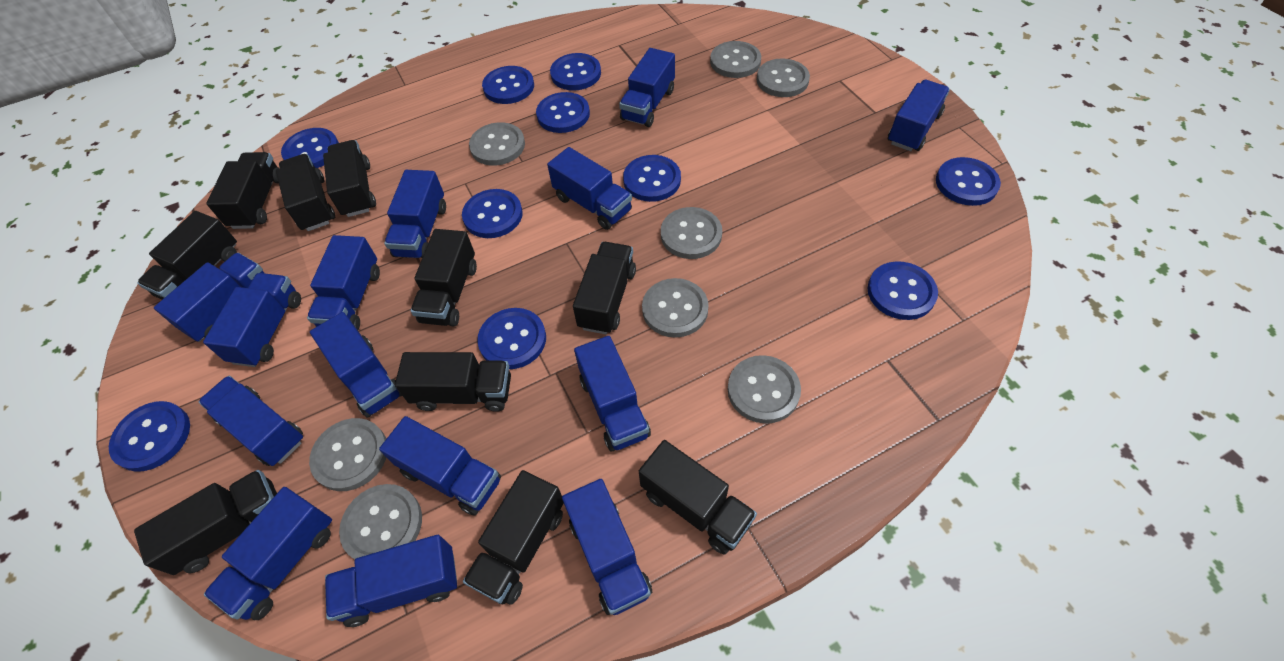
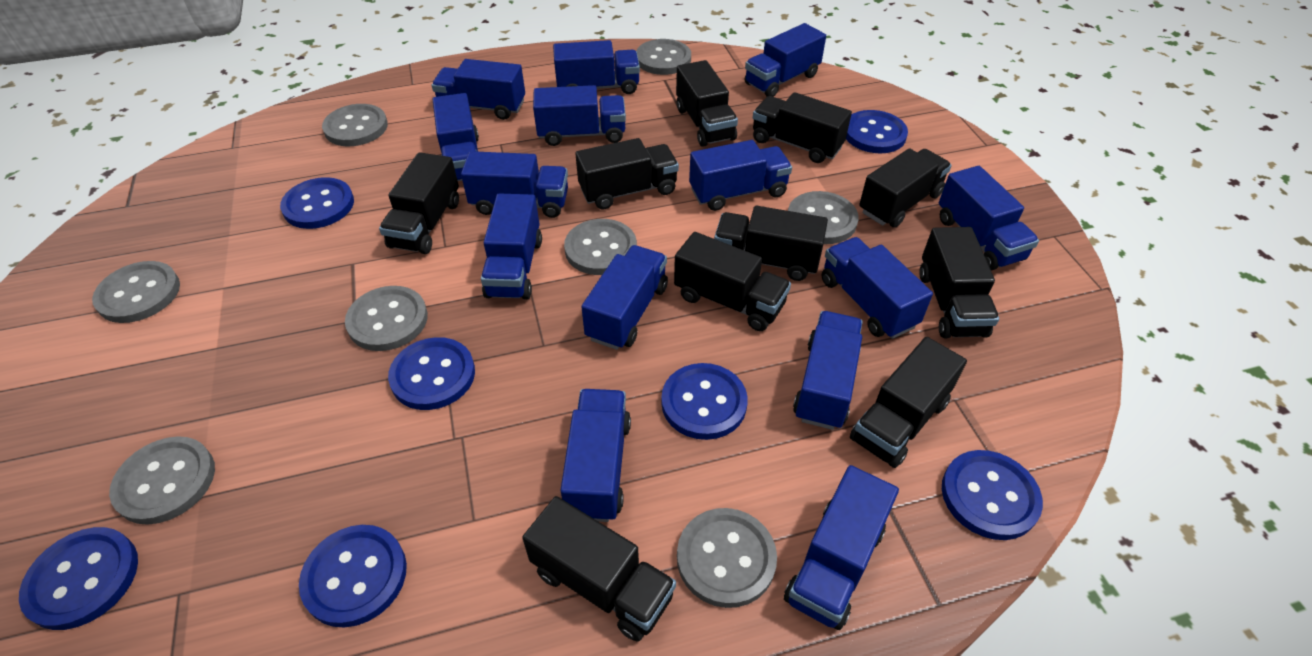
blue button: 10 -> 7

